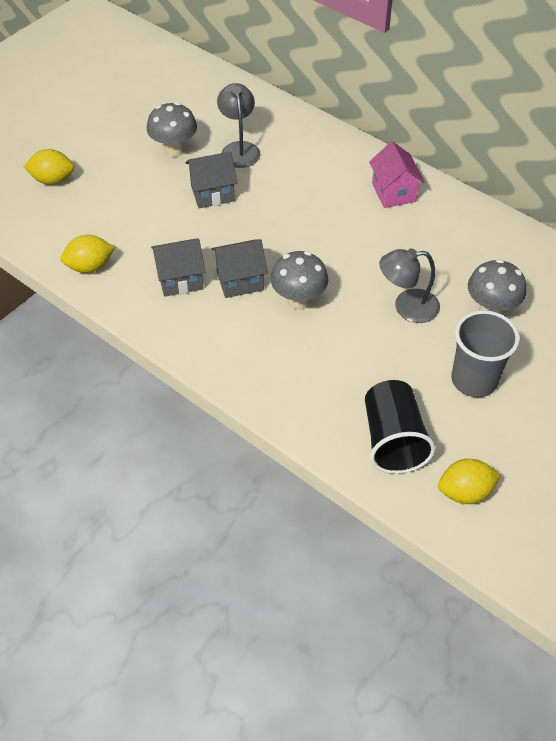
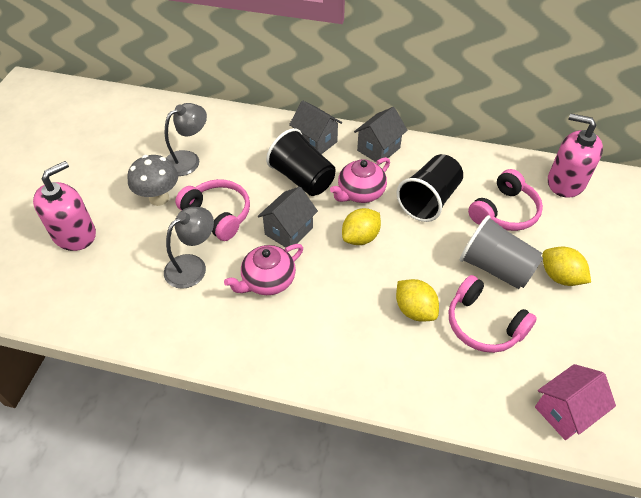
black cup: 1 -> 2
grey mushroom: 3 -> 1
pink headphones: 0 -> 3
pink soap dispenser: 0 -> 2
pink teapot: 0 -> 2

